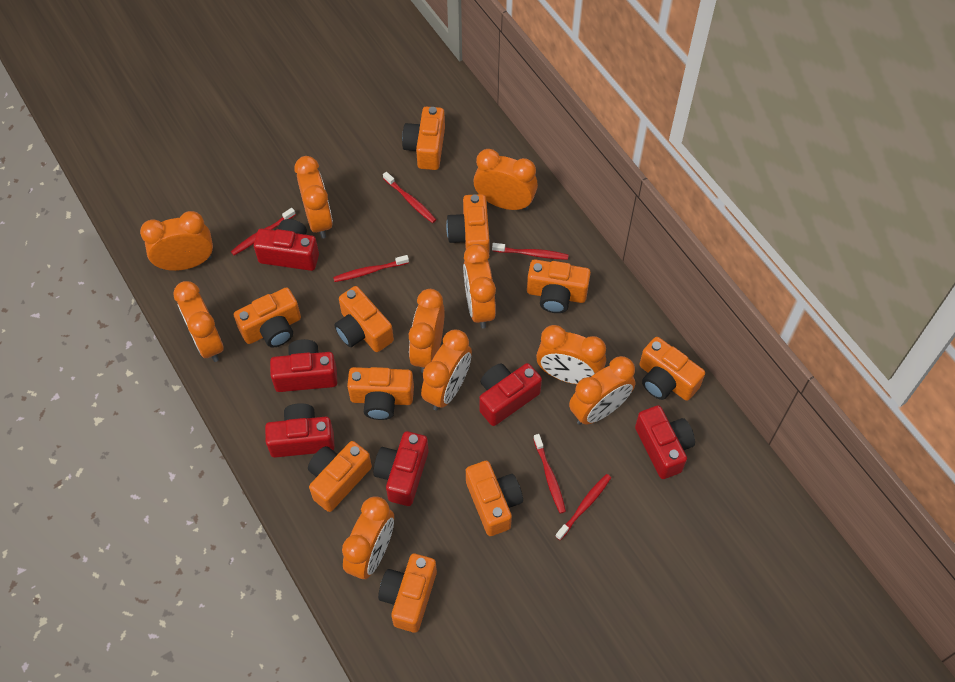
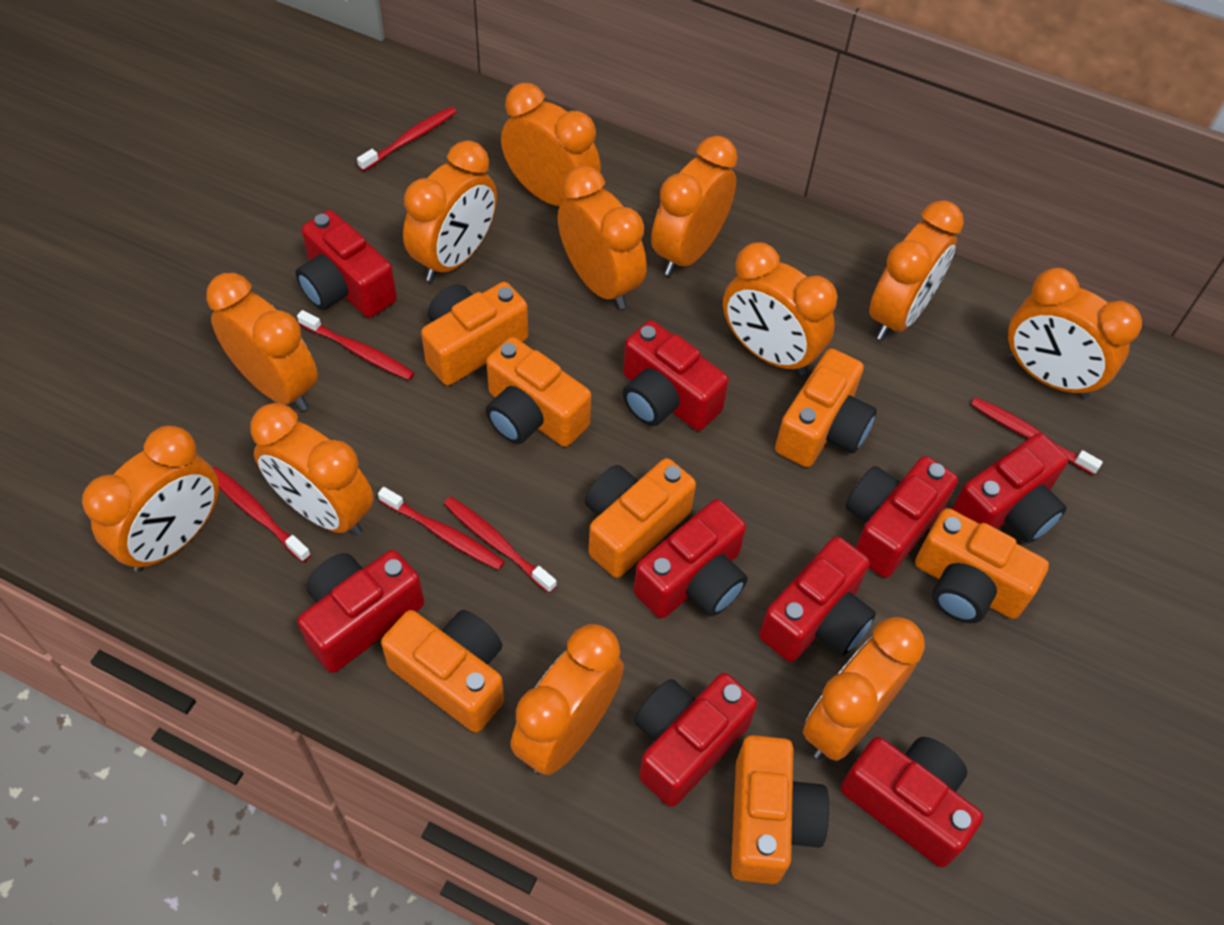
orange camera: 10 -> 7
orange clock: 10 -> 12
red camera: 6 -> 9

